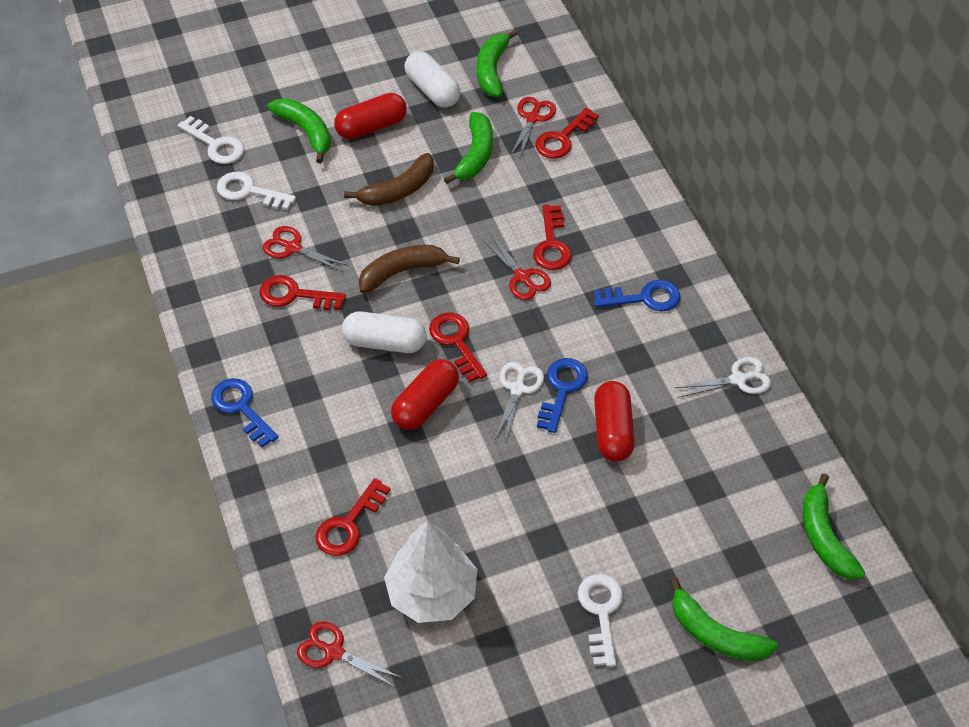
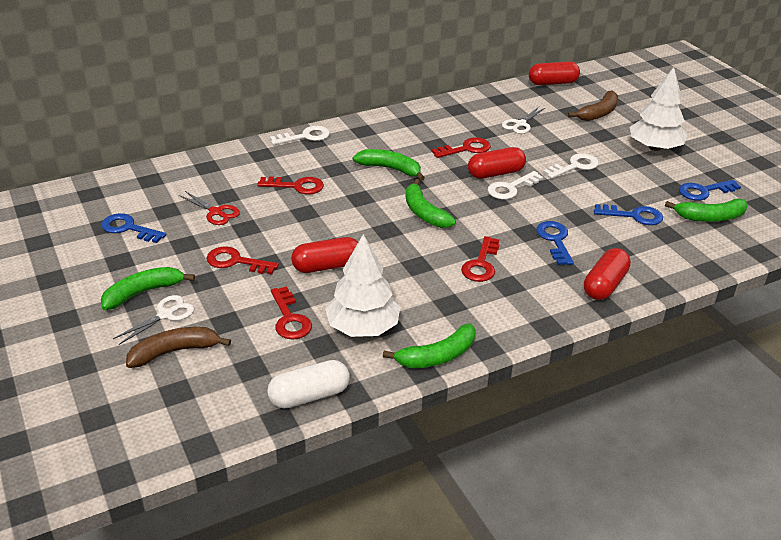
blue key: 3 -> 4
red capsule: 3 -> 4
red scissors: 4 -> 1
white capsule: 2 -> 1
white tree: 1 -> 2

